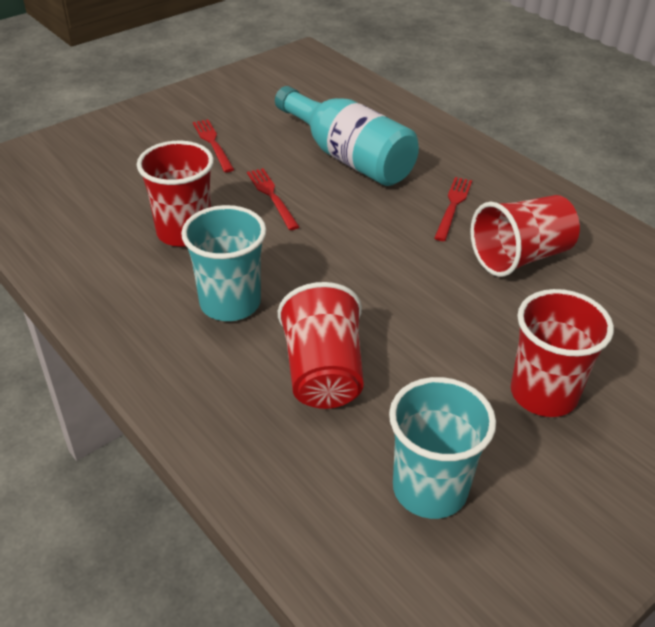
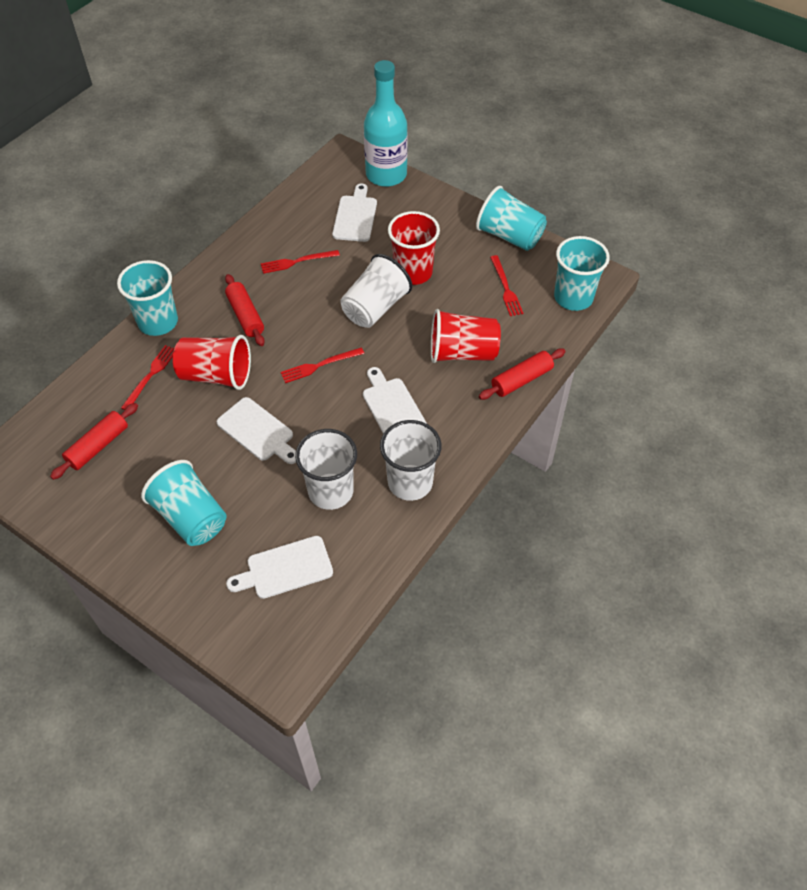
red cup: 4 -> 3
red fork: 3 -> 4
red rolling pin: 0 -> 3
turquoise cup: 2 -> 4
white cup: 0 -> 3
white cutting board: 0 -> 4

